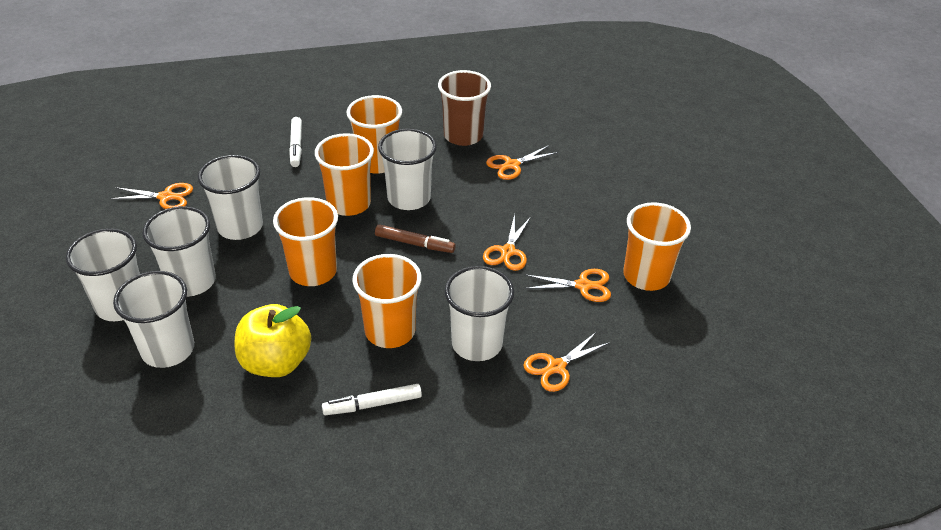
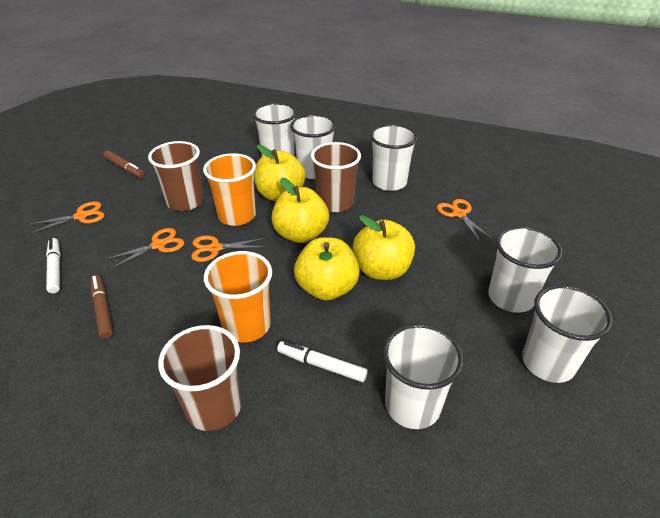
brown cup: 1 -> 3
brown marker: 1 -> 2
orange cup: 5 -> 2
orange scissors: 5 -> 4
yellow apple: 1 -> 4

